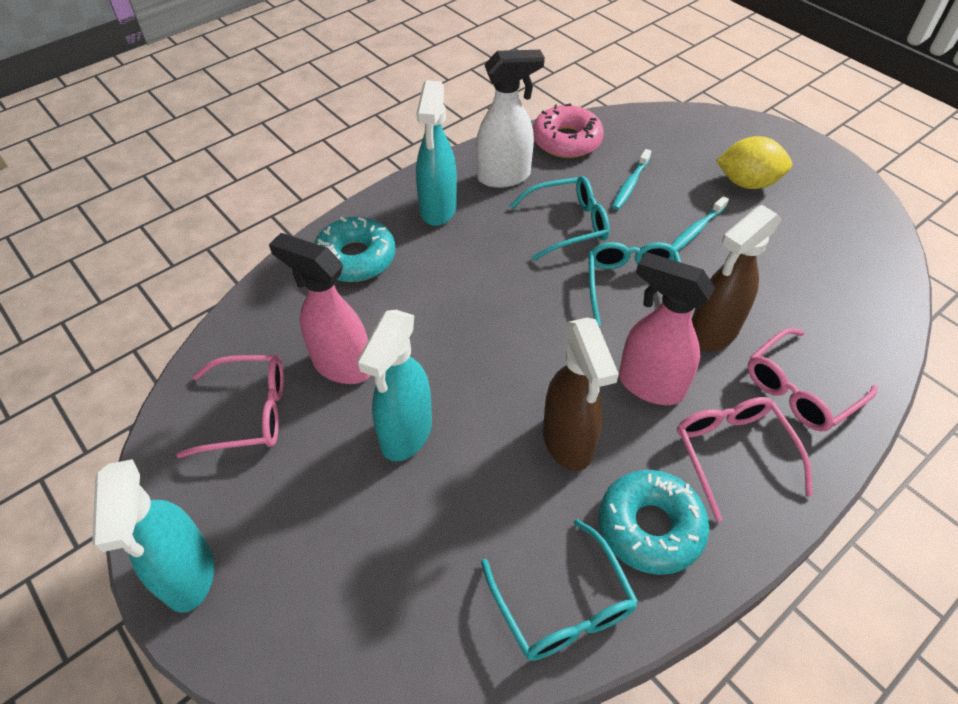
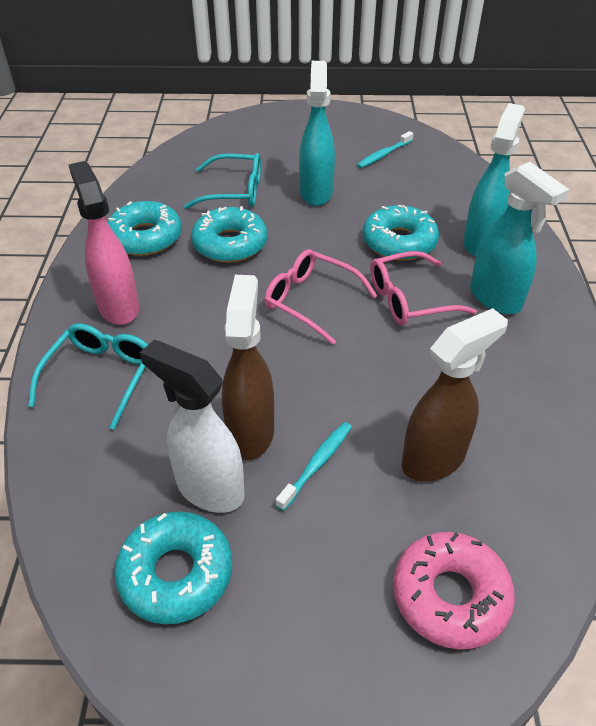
pink glasses: 3 -> 2
pink spray bottle: 2 -> 1
turquoise donut: 2 -> 4
turquoise glasses: 3 -> 2
yellow lemon: 1 -> 0

